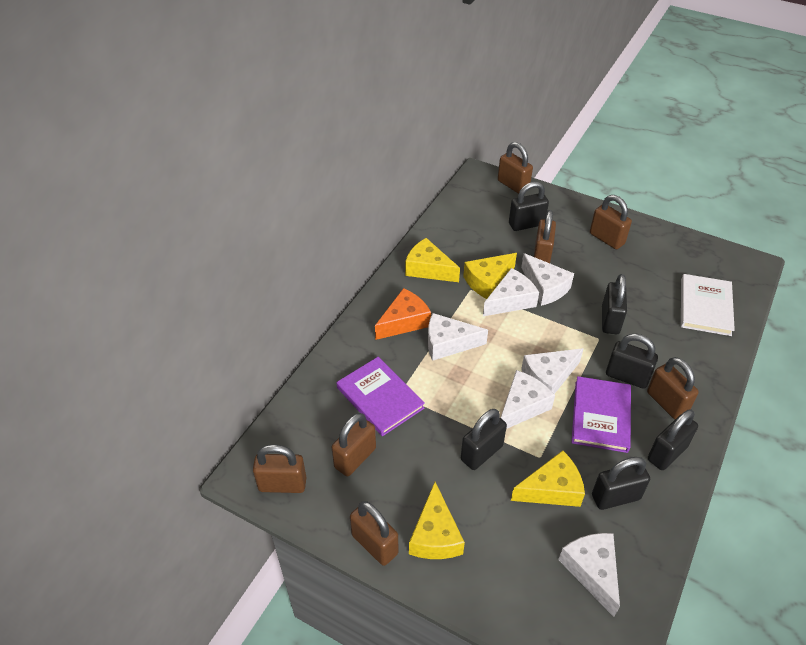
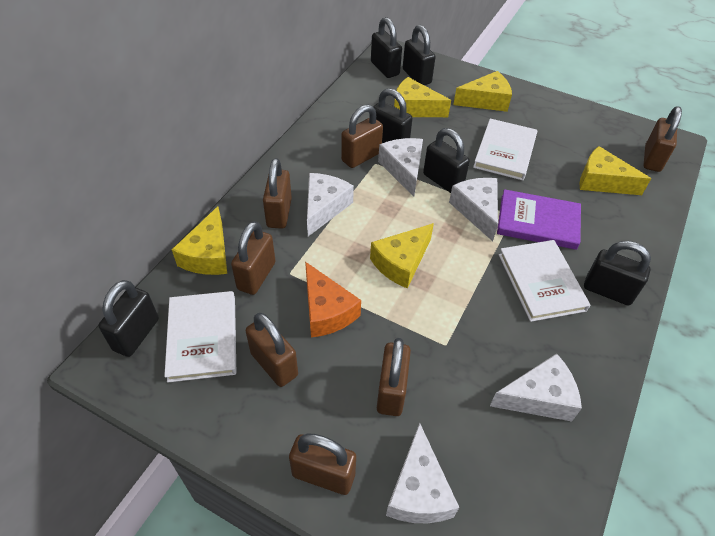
purple book: 2 -> 1
white book: 1 -> 3
white cheese: 6 -> 5
yellow cheese: 4 -> 5

